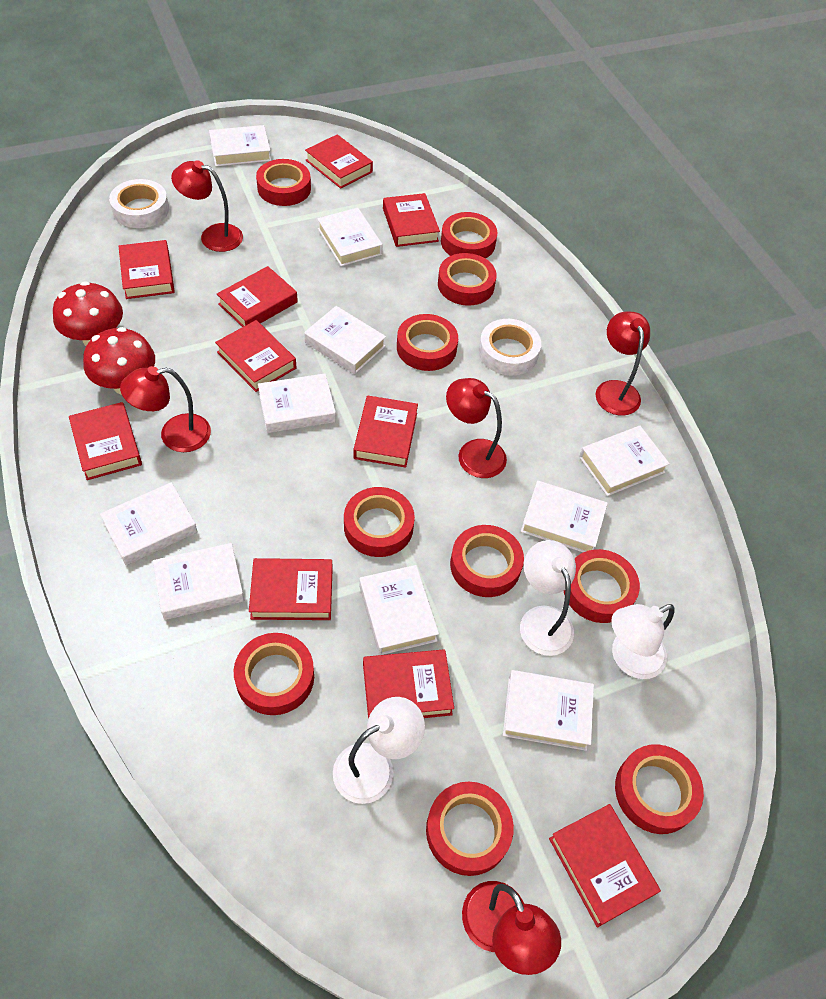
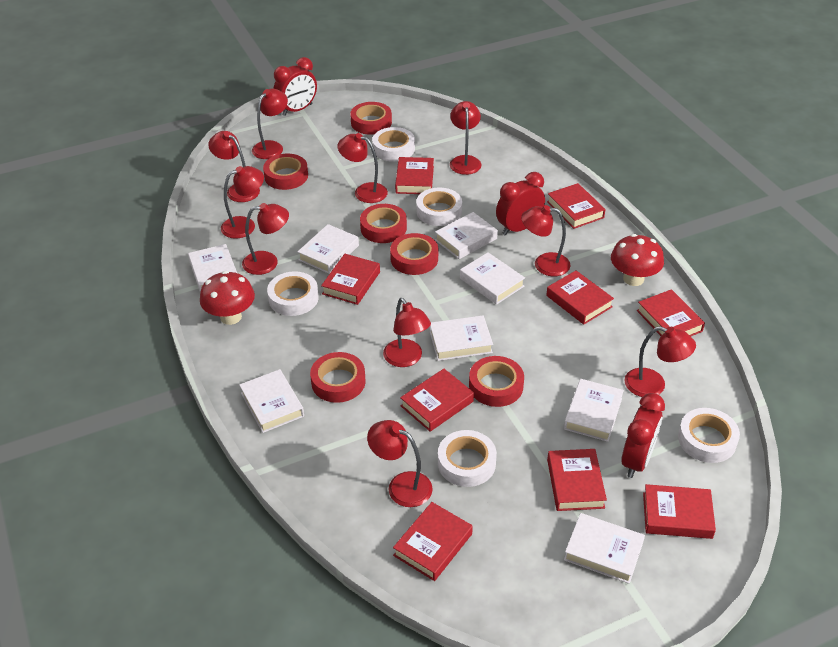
red book: 10 -> 9
red clock: 0 -> 3
red lamp: 5 -> 10
red tape: 10 -> 6
white book: 10 -> 8
white lamp: 3 -> 0
white tape: 2 -> 5

